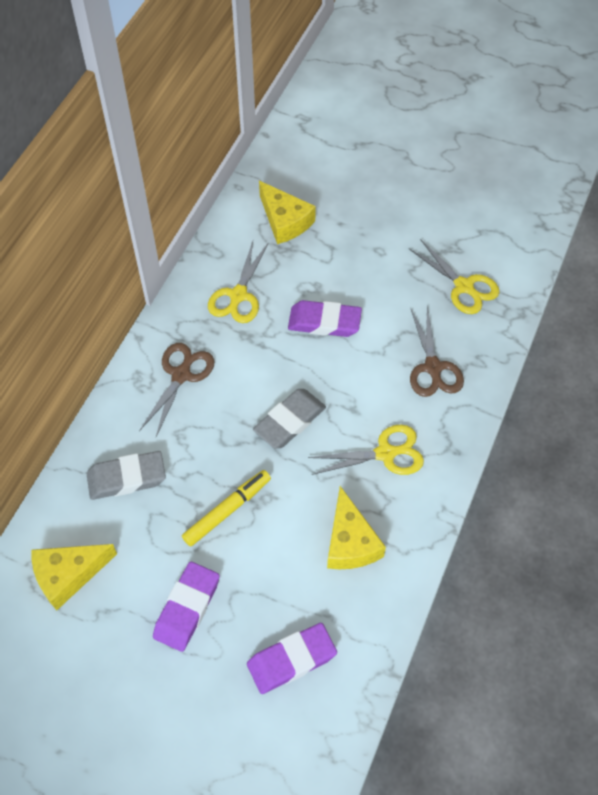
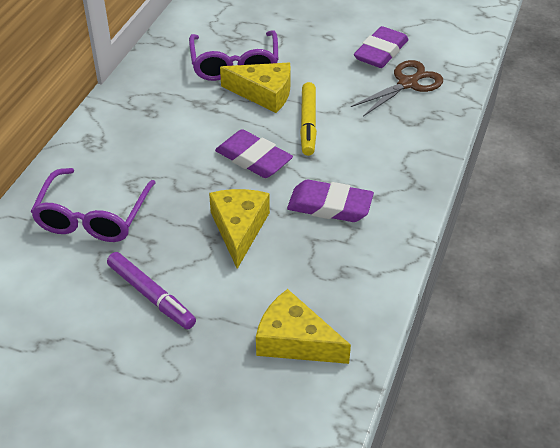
brown scissors: 2 -> 1
grey eraser: 2 -> 0
purple glasses: 0 -> 2
purple marker: 0 -> 1
yellow scissors: 3 -> 0

